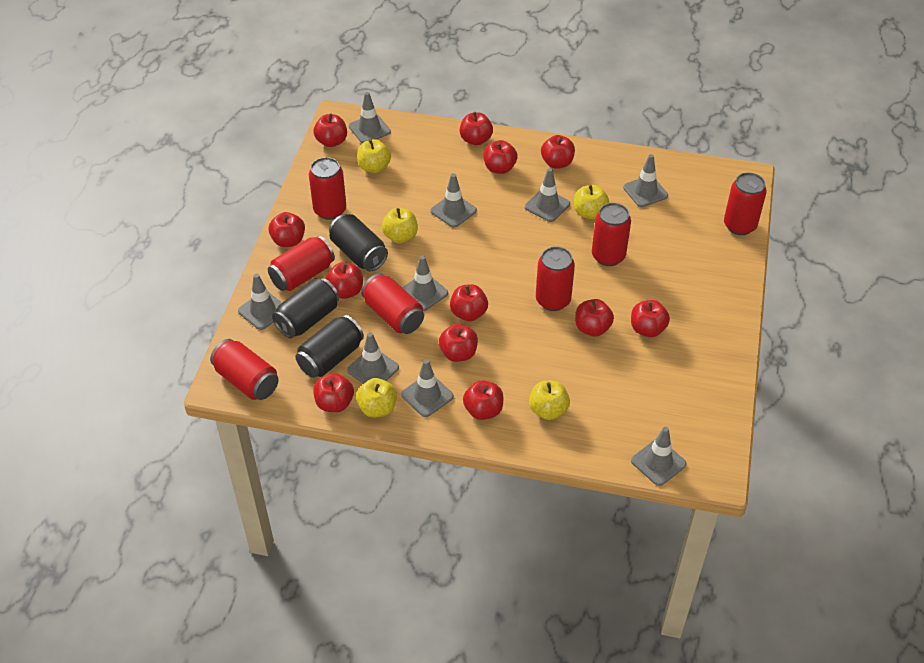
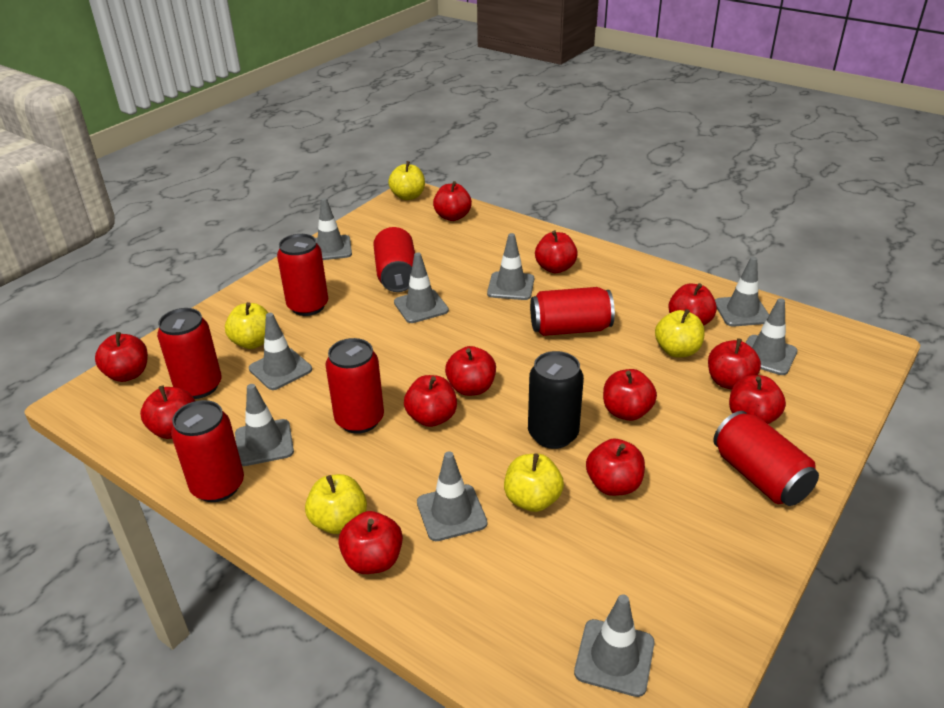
black can: 3 -> 1

